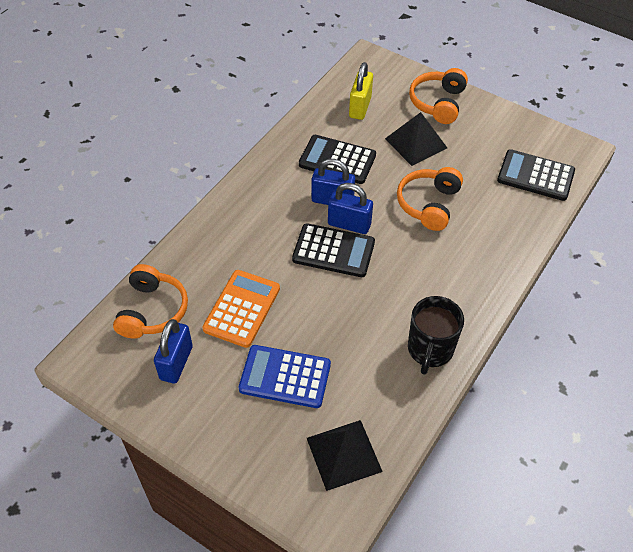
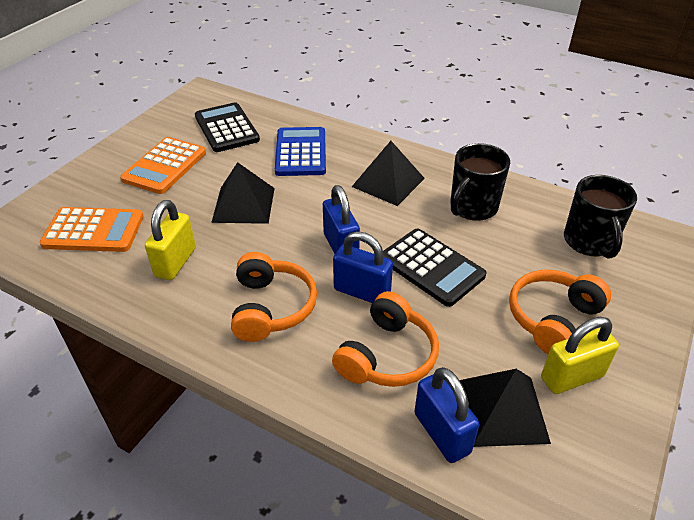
black calculator: 3 -> 2
black mug: 1 -> 2
black pyramid: 2 -> 3
orange calculator: 1 -> 2
yellow padlock: 1 -> 2

